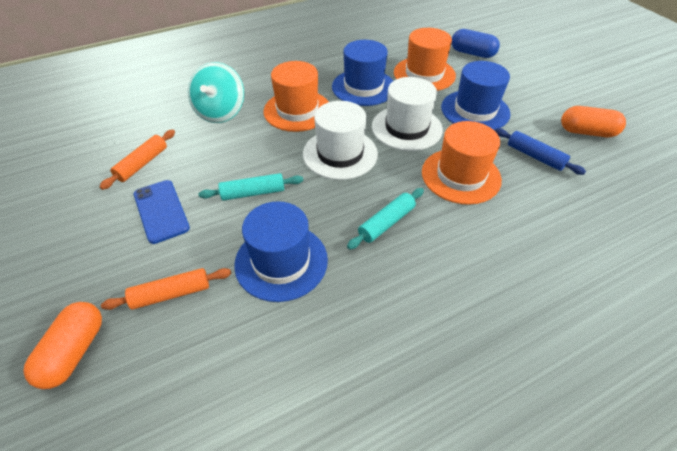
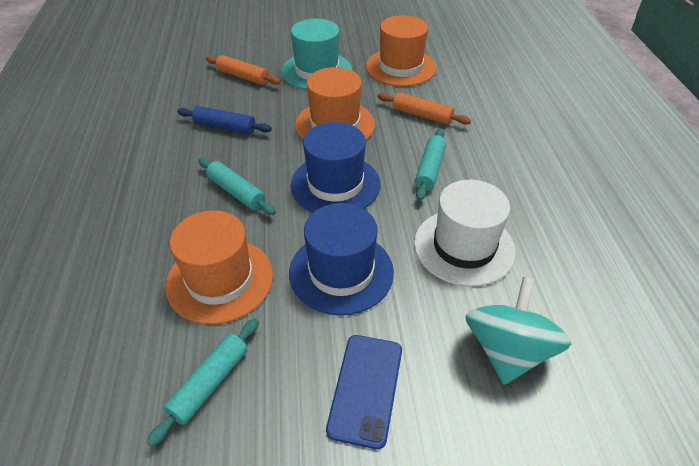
blue capsule: 1 -> 0
blue hat: 3 -> 2
orange capsule: 2 -> 0
turquoise hat: 0 -> 1
turquoise rolling pin: 2 -> 3
white hat: 2 -> 1

